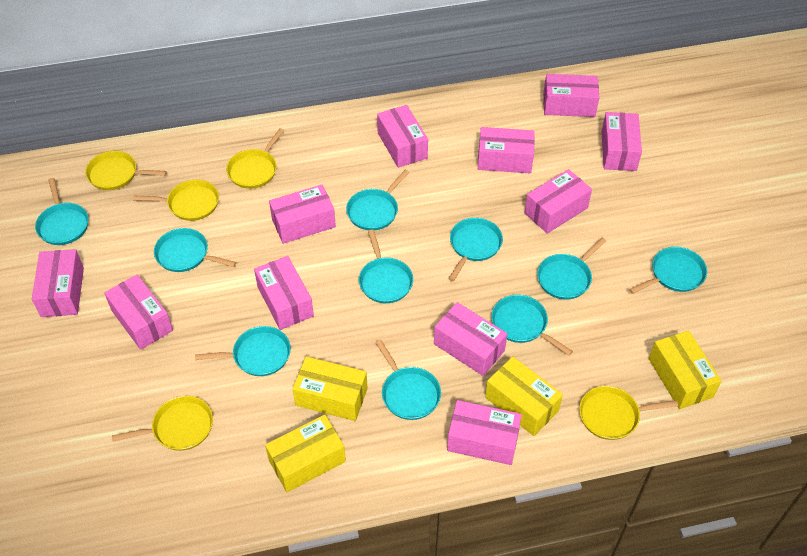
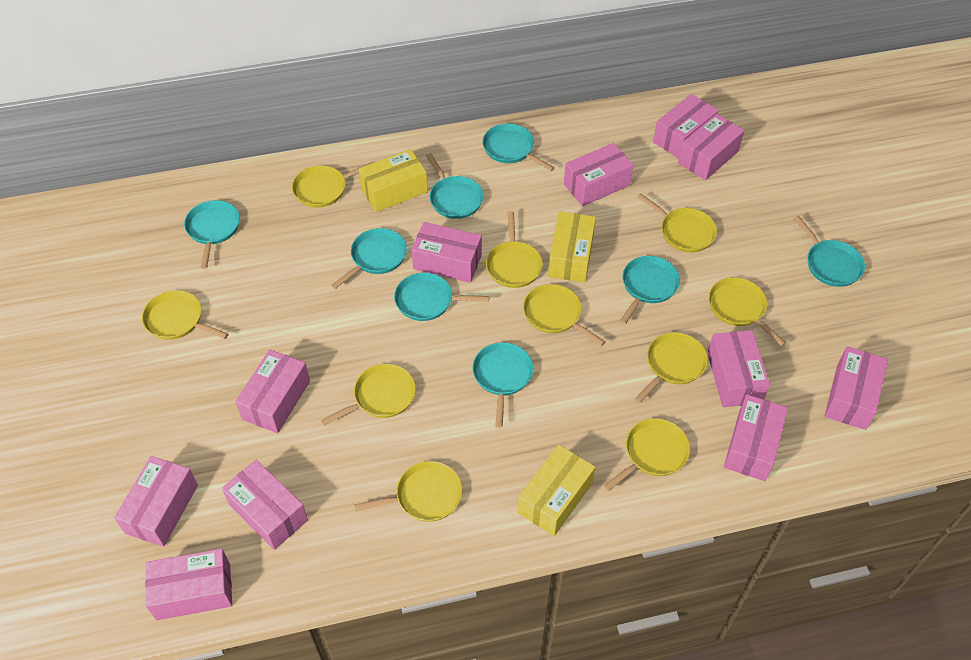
turquoise pan: 10 -> 8
yellow box: 4 -> 3
yellow pan: 5 -> 10

